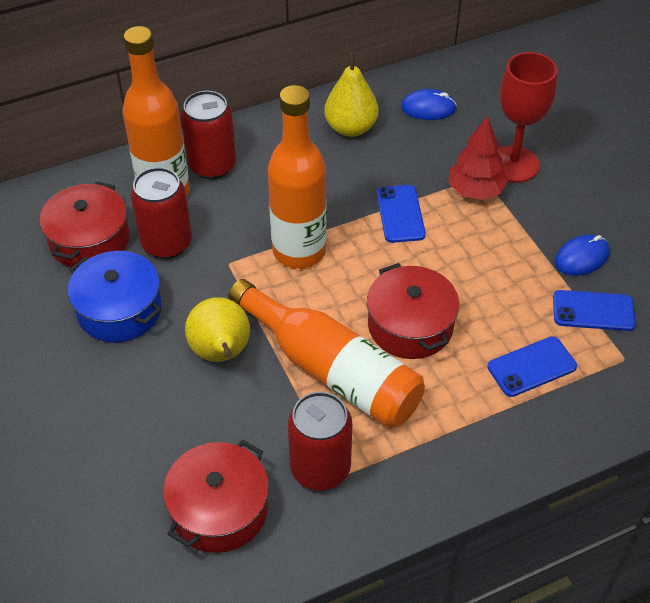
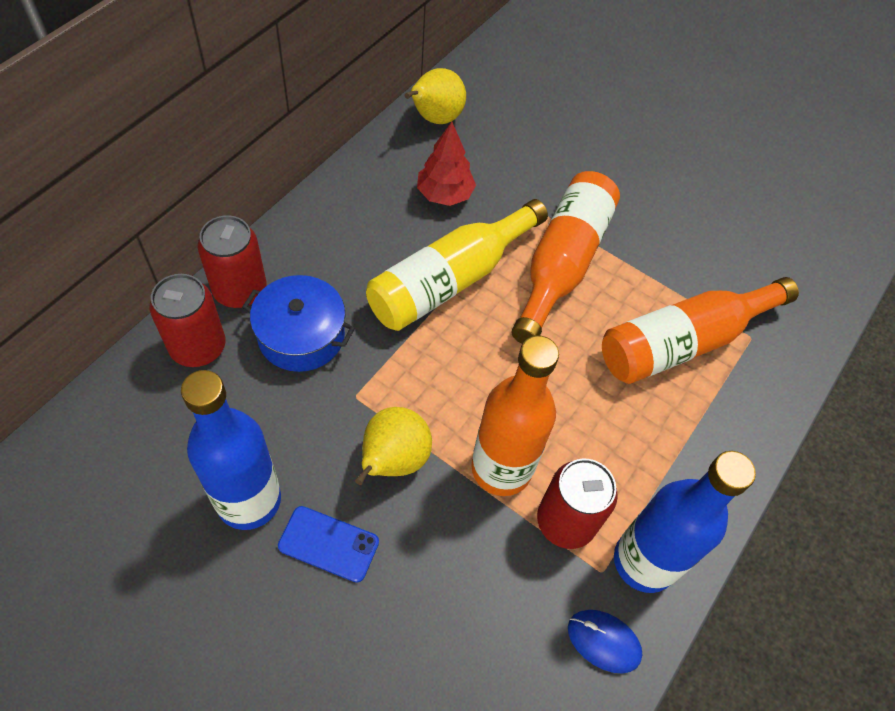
blue bottle: 0 -> 2
blue mouse: 2 -> 1
blue phone: 3 -> 1
red goblet: 1 -> 0
red pot: 3 -> 0
yellow bottle: 0 -> 1

